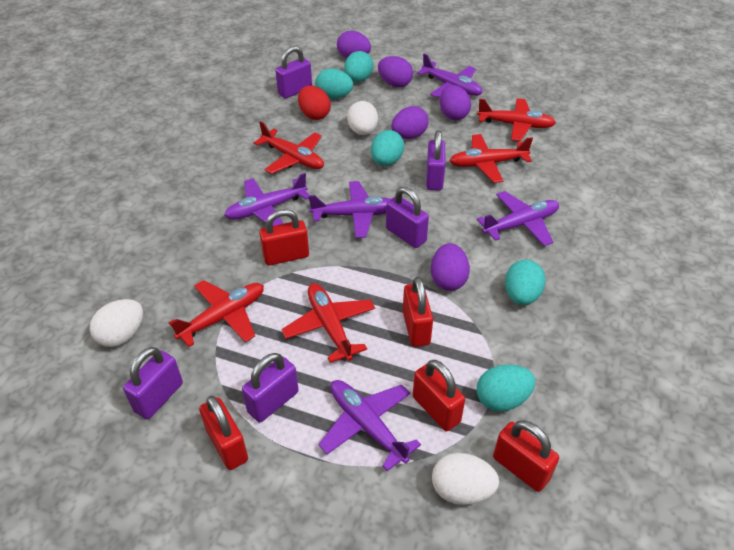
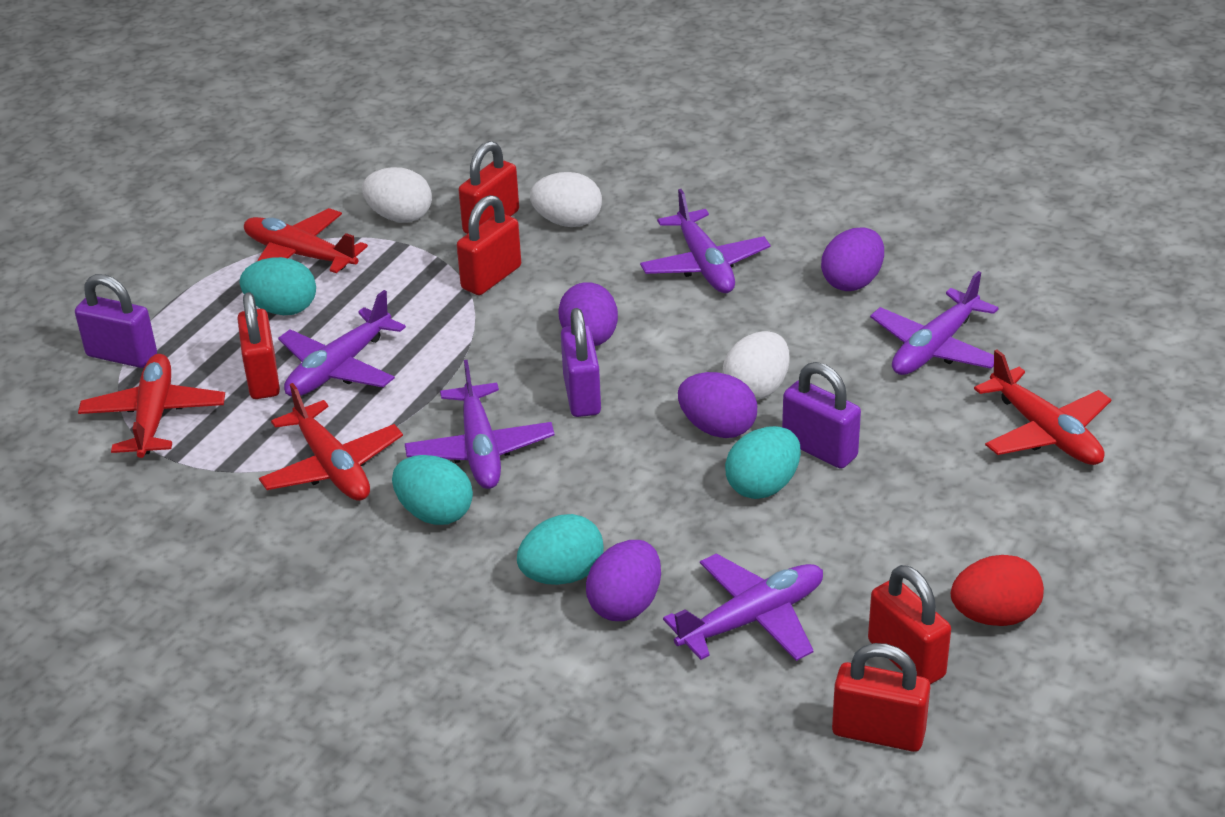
purple egg: 5 -> 4
purple padlock: 5 -> 3
red plane: 5 -> 4
turquoise egg: 5 -> 4

